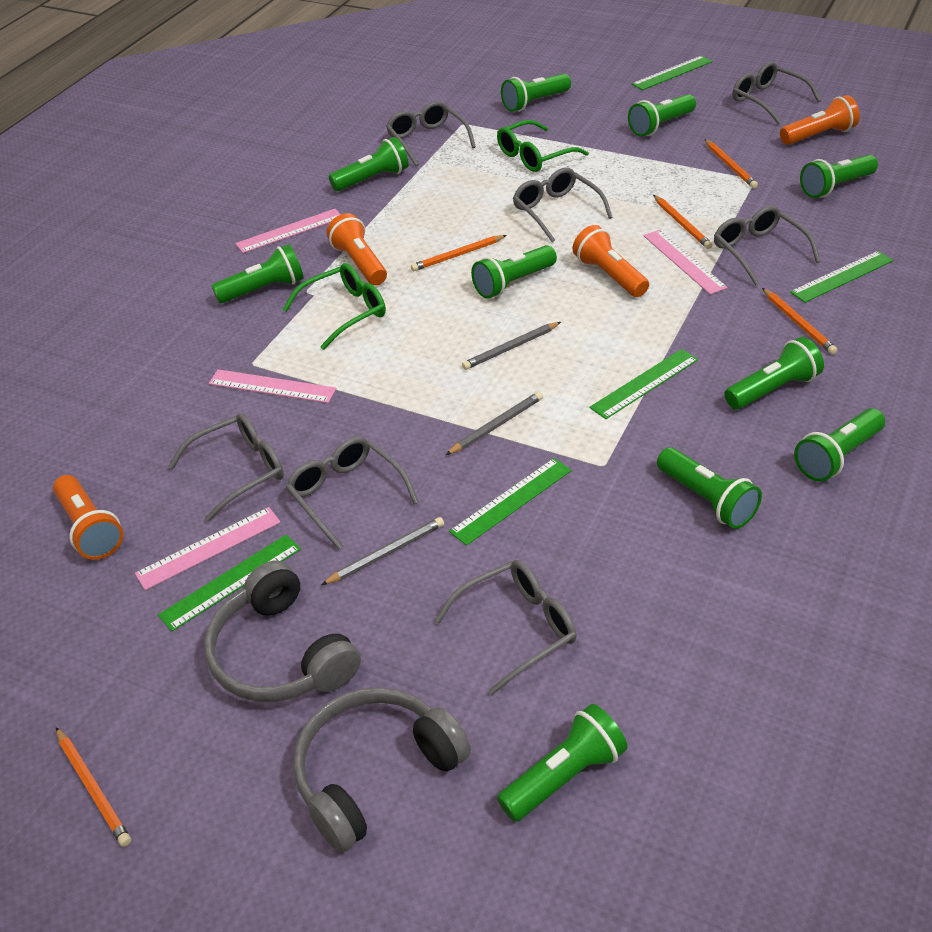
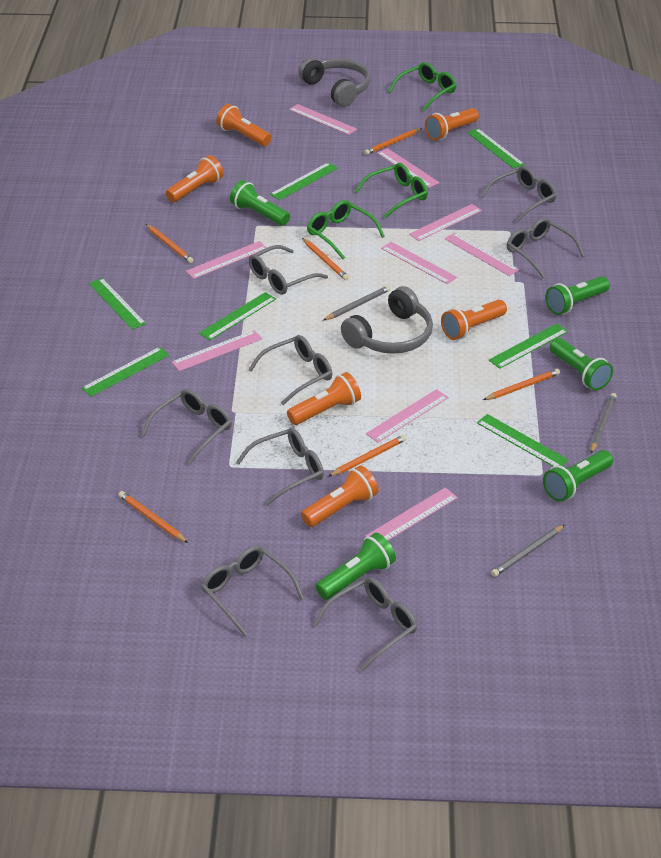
green flashlight: 10 -> 5
green glasses: 2 -> 3
green ruler: 5 -> 7
grey glasses: 7 -> 8
orange flashlight: 4 -> 6
orange pencil: 5 -> 6
pink ruler: 4 -> 9

